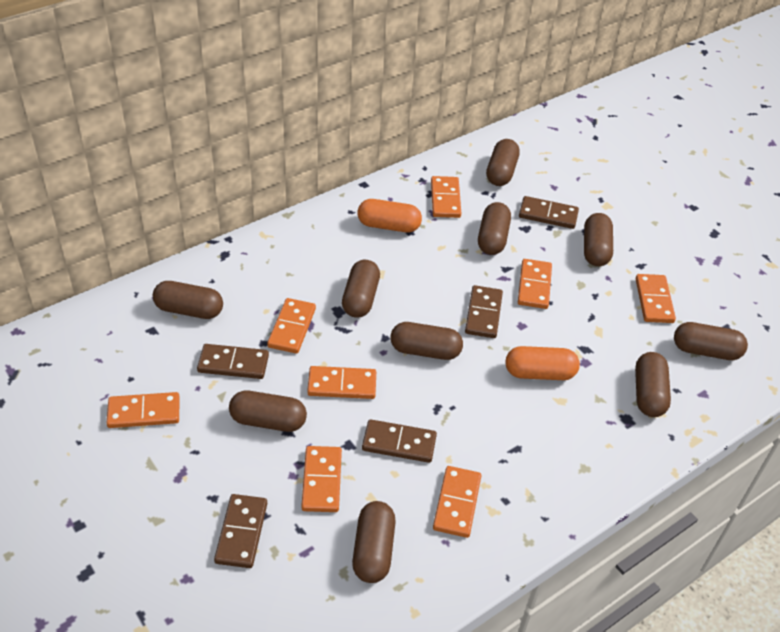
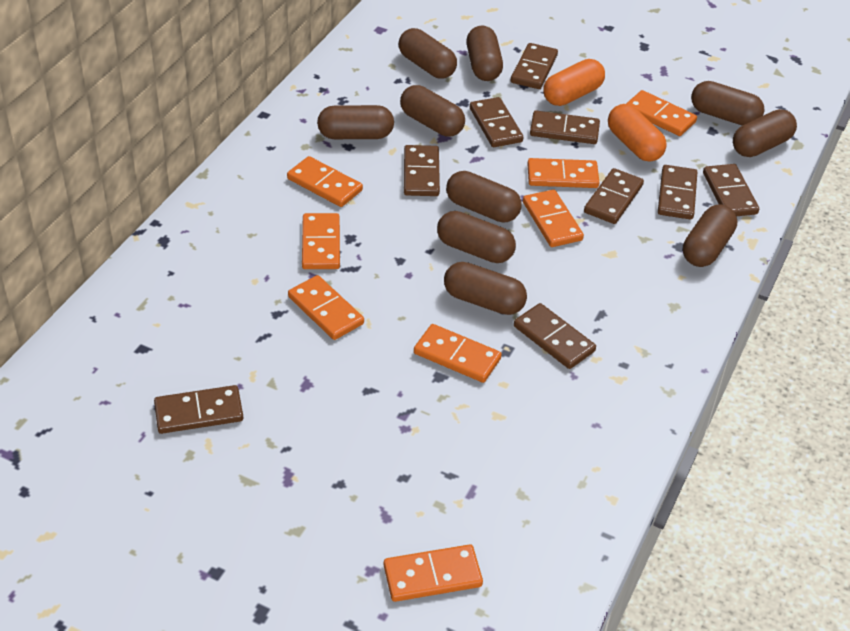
brown domino: 5 -> 9

